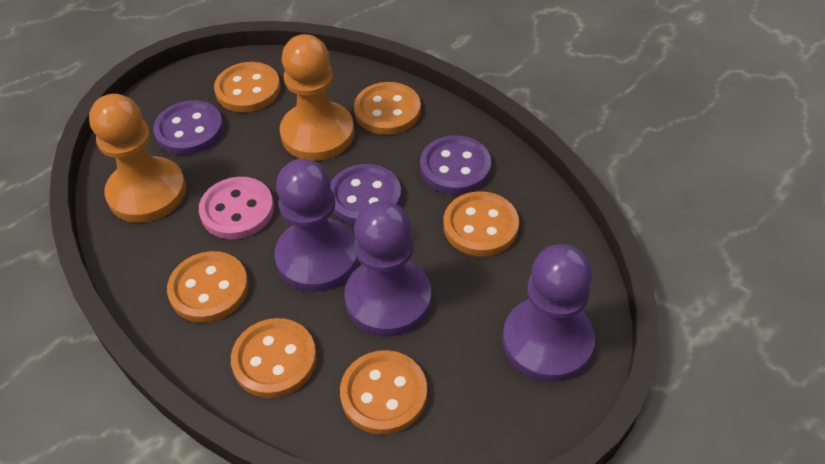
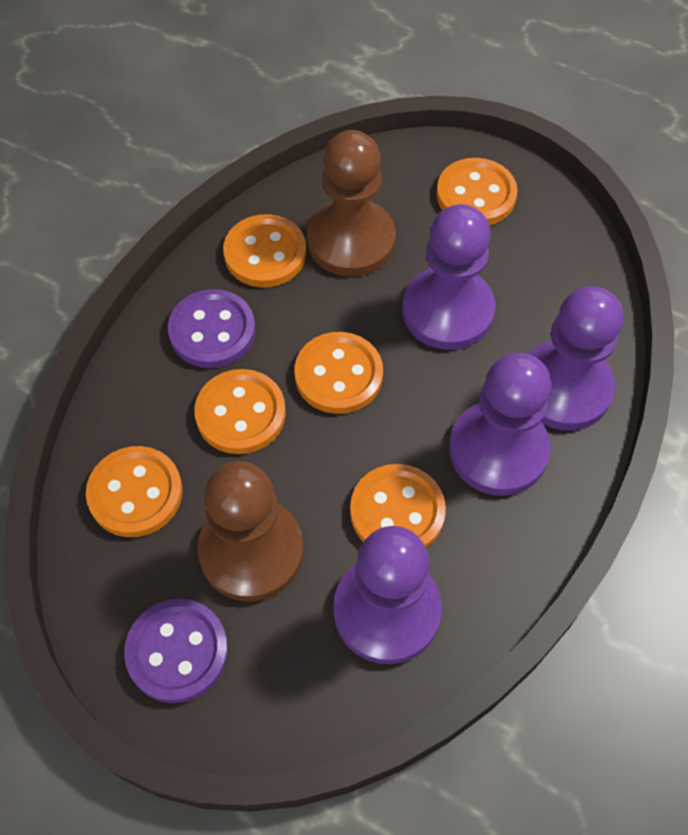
brown pawn: 0 -> 2
orange pawn: 2 -> 0
pink button: 1 -> 0
purple button: 3 -> 2
purple pawn: 3 -> 4

